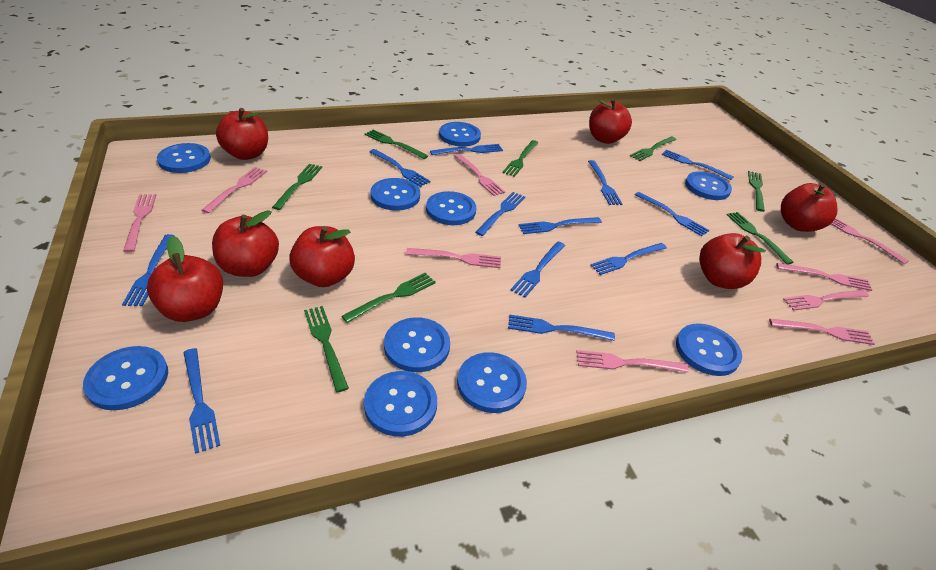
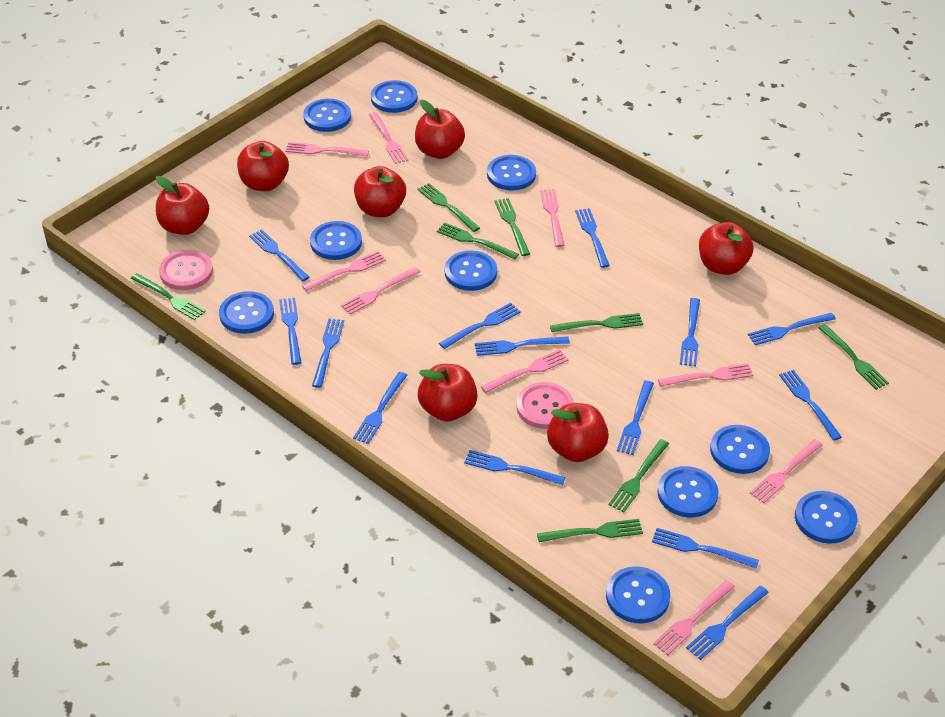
blue fork: 12 -> 14
pink button: 0 -> 2

